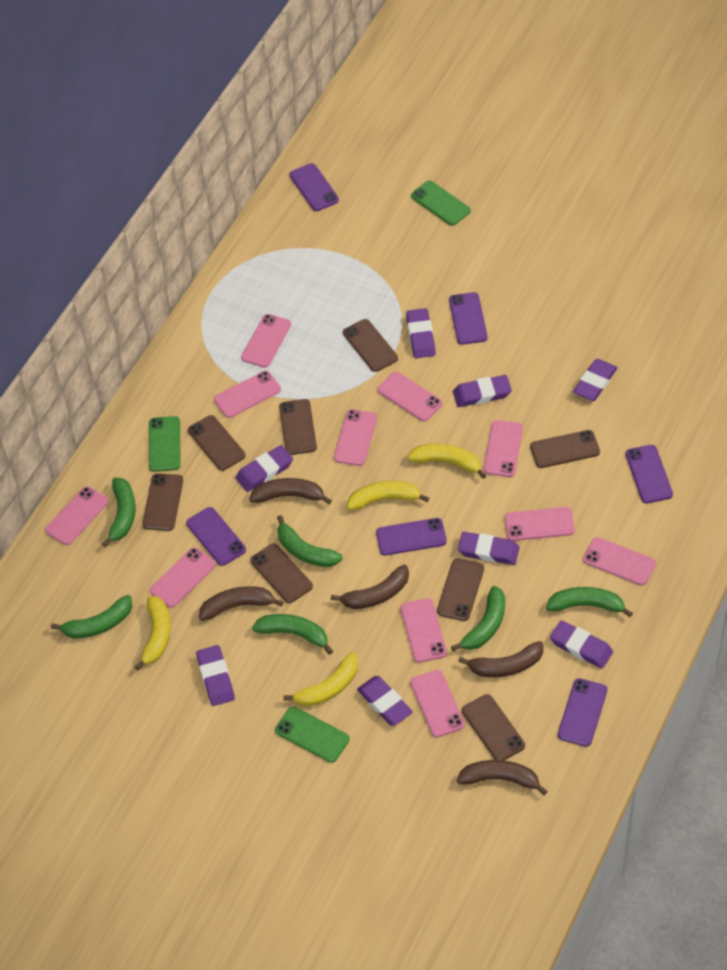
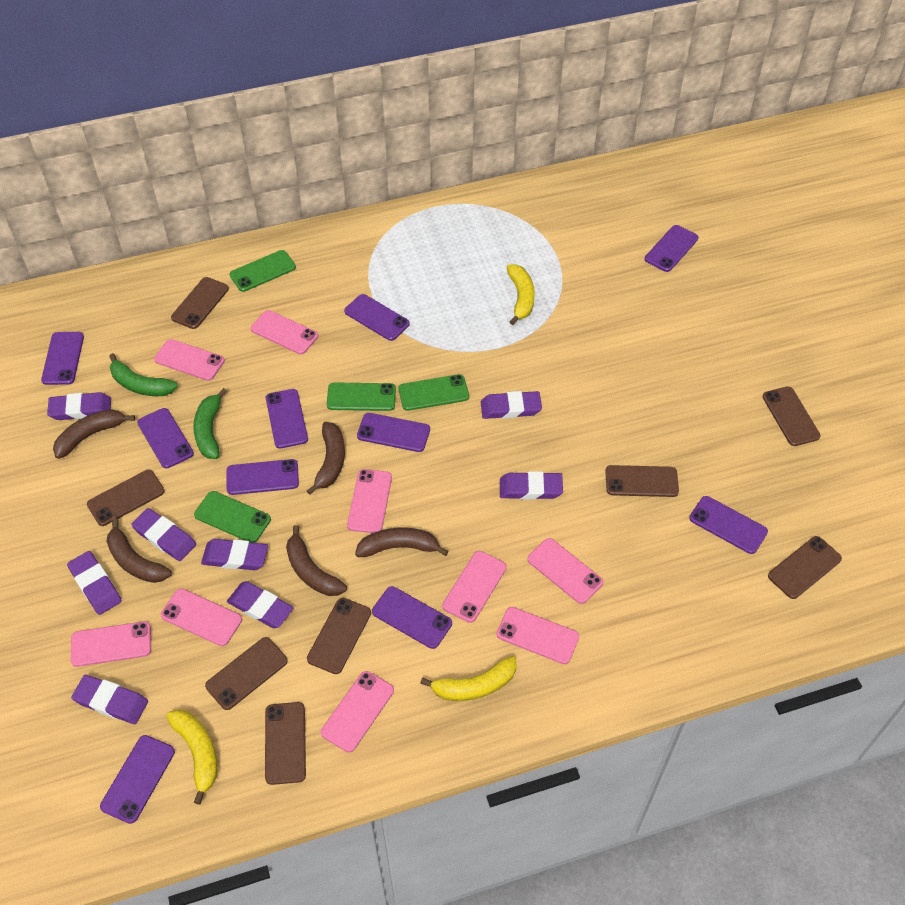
green banana: 6 -> 2
green phone: 3 -> 4
pink phone: 11 -> 9
purple phone: 6 -> 10
yellow banana: 4 -> 3

